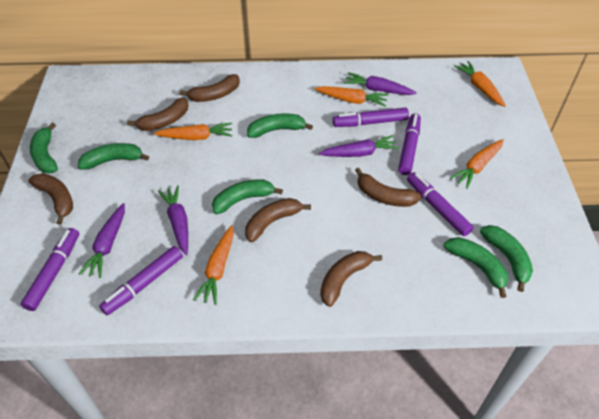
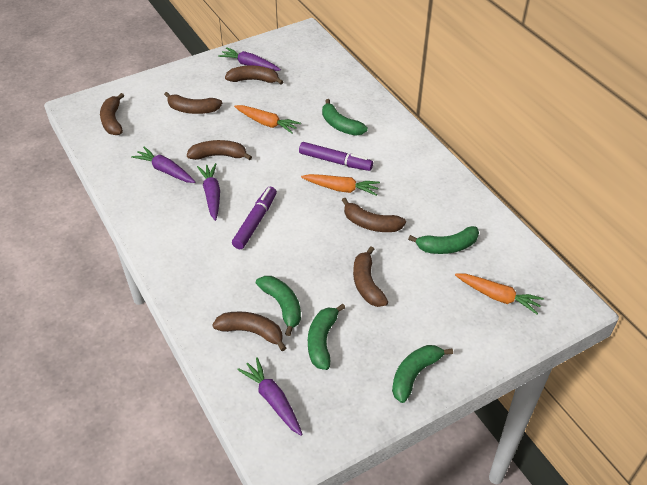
brown banana: 6 -> 7
green banana: 6 -> 5
orange carrot: 5 -> 3
purple marker: 5 -> 2

